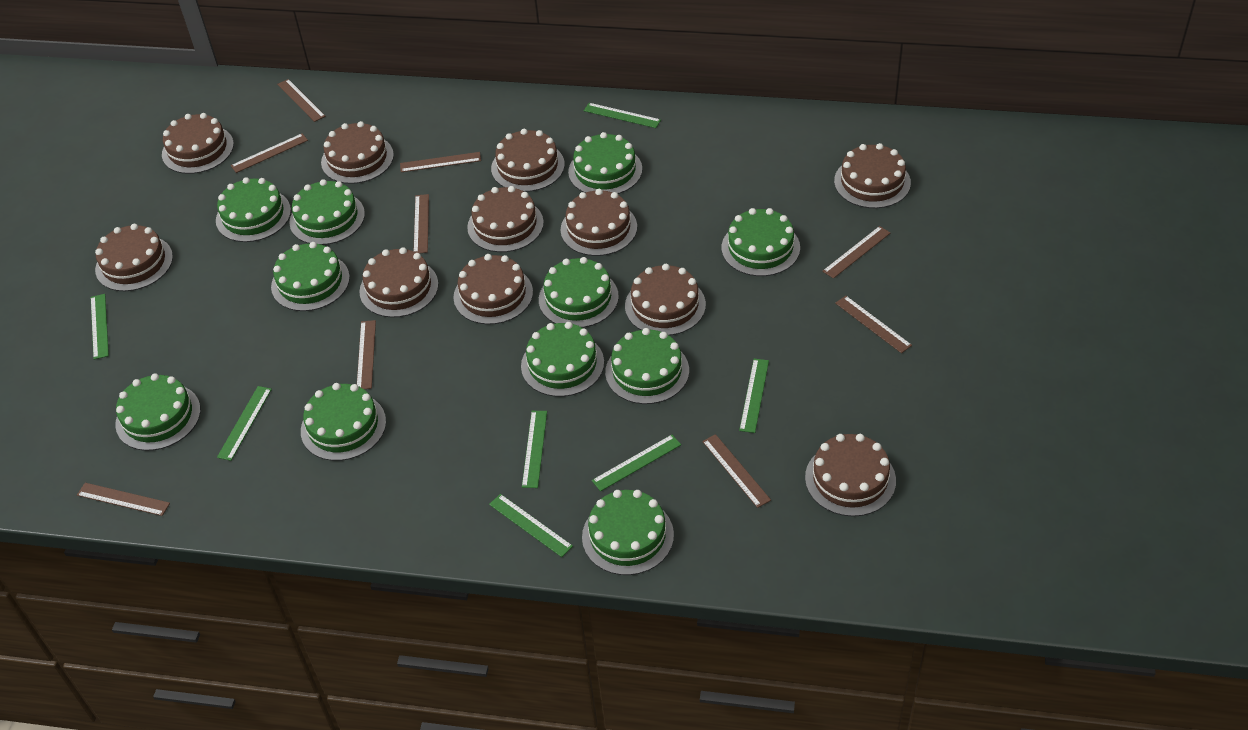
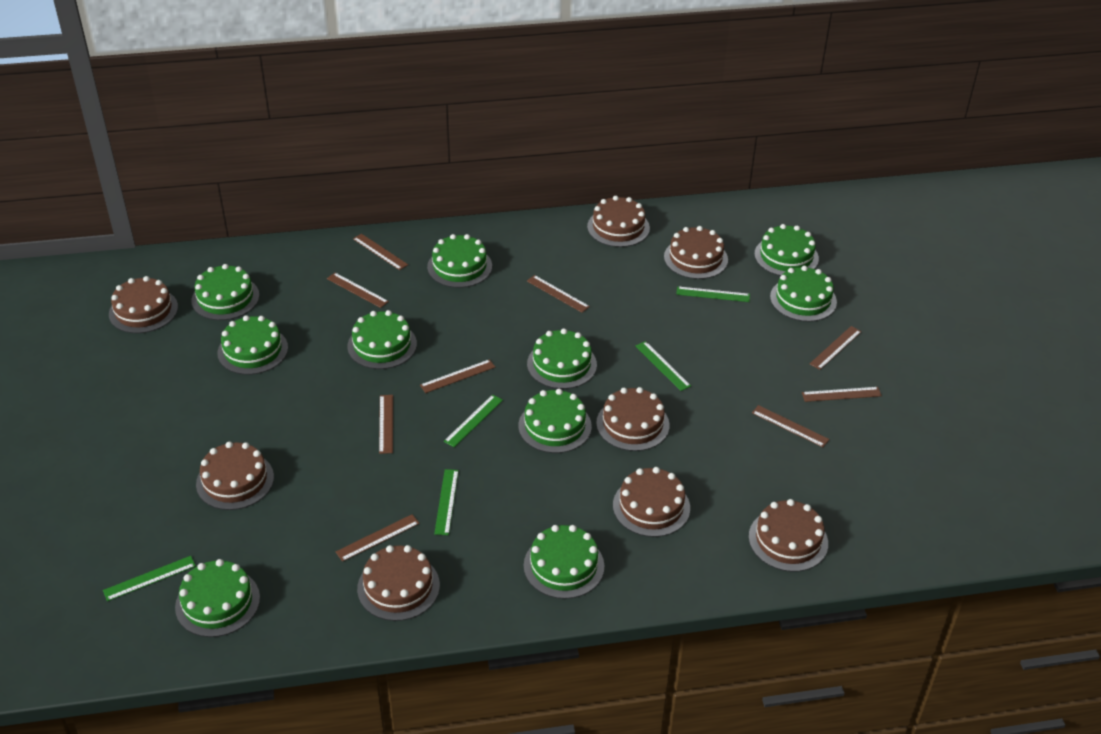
brown cake: 11 -> 8
green cake: 11 -> 10
green ruler: 7 -> 5

